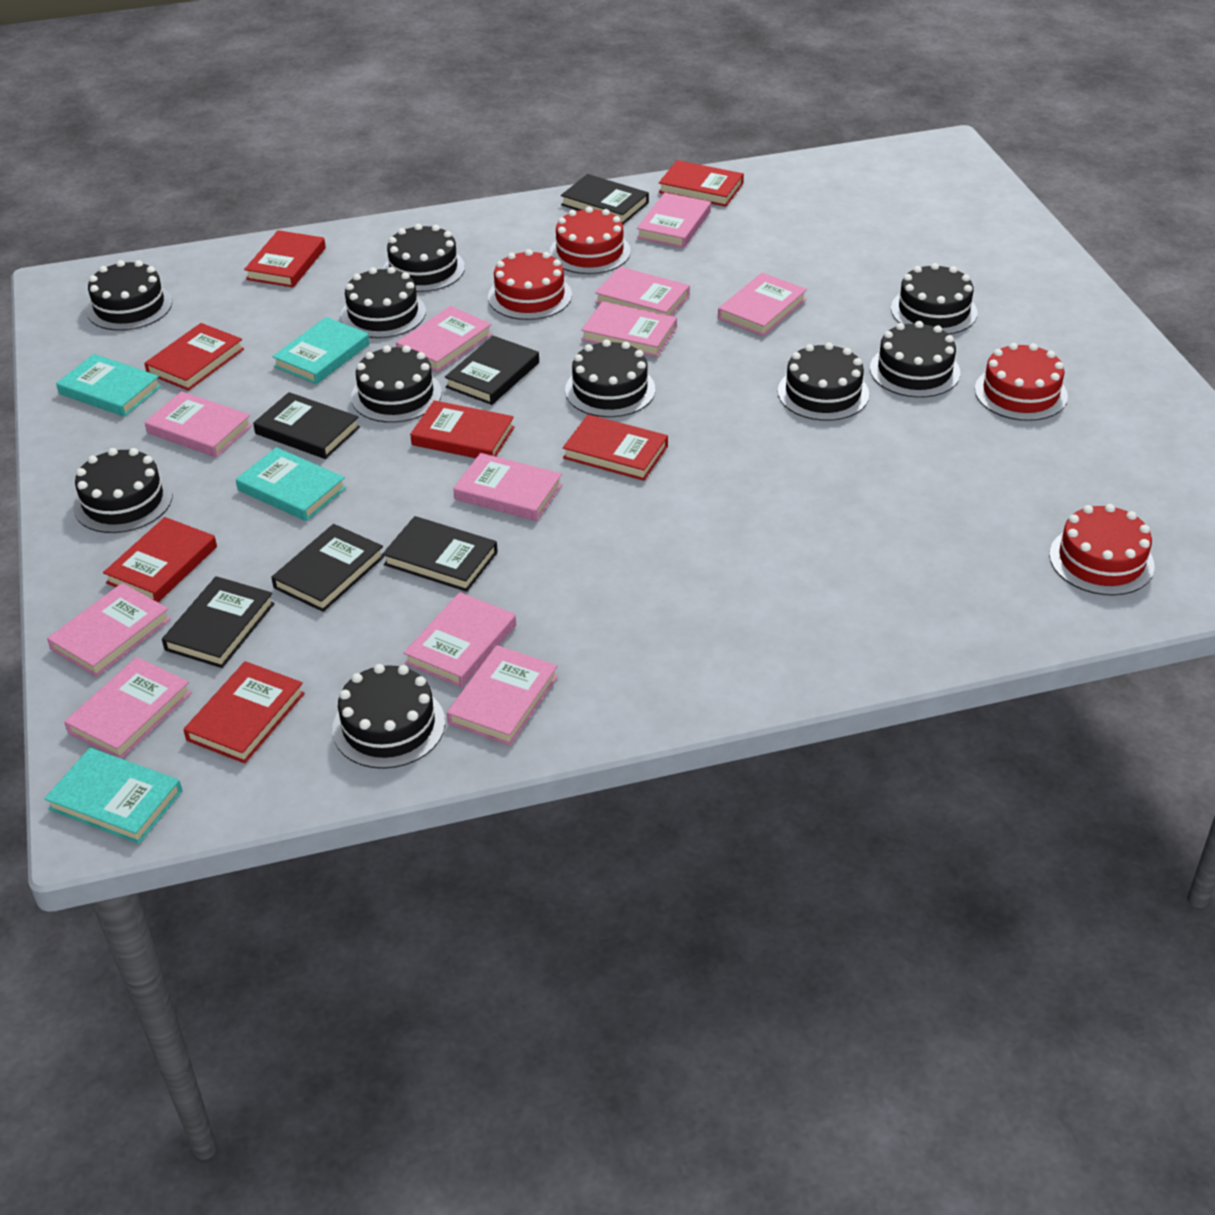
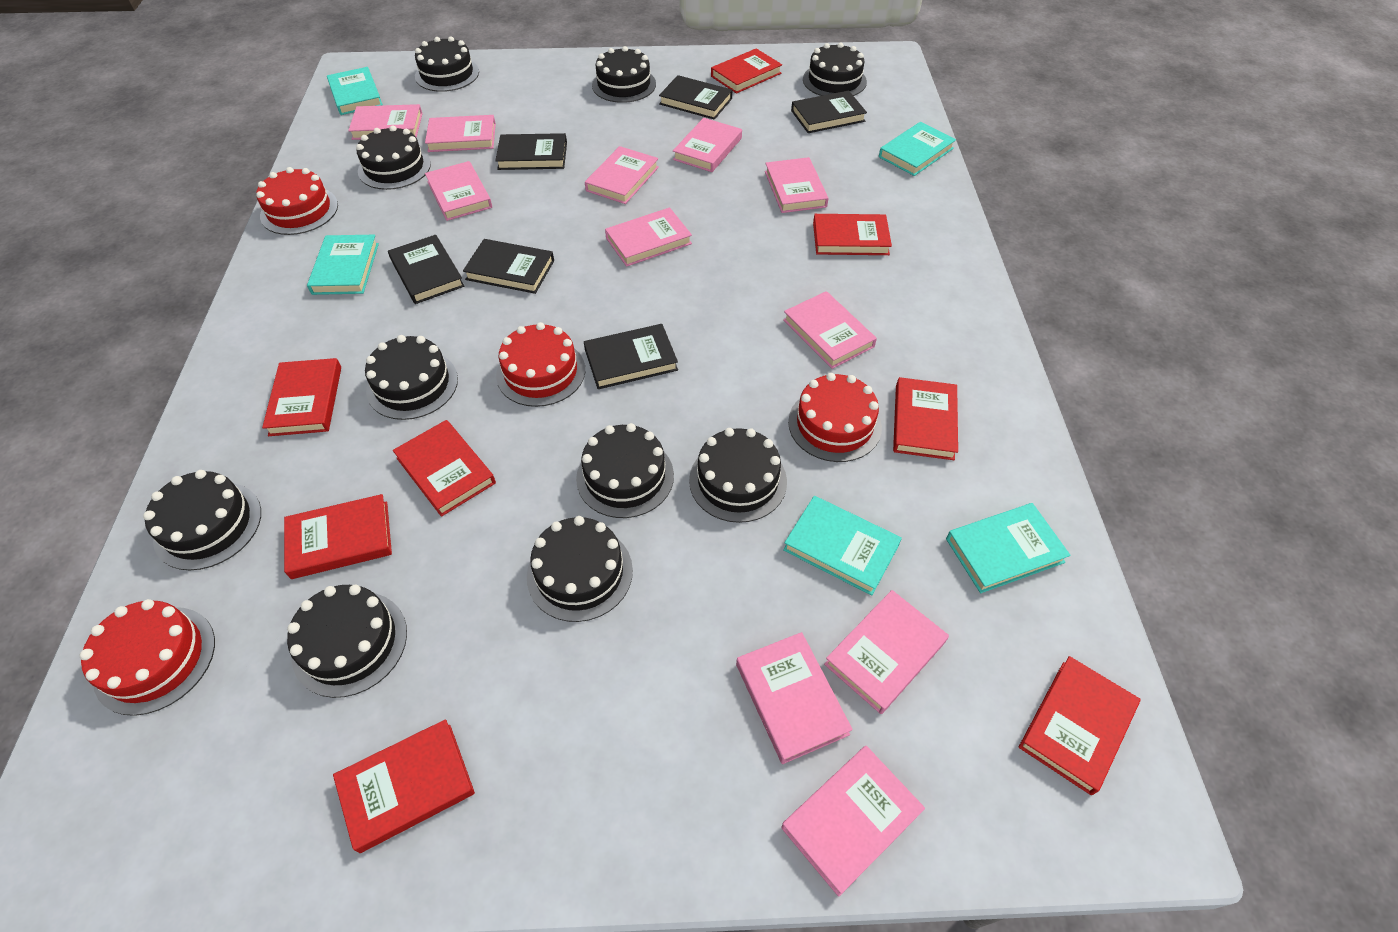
red book: 7 -> 8
turquoise book: 4 -> 5

